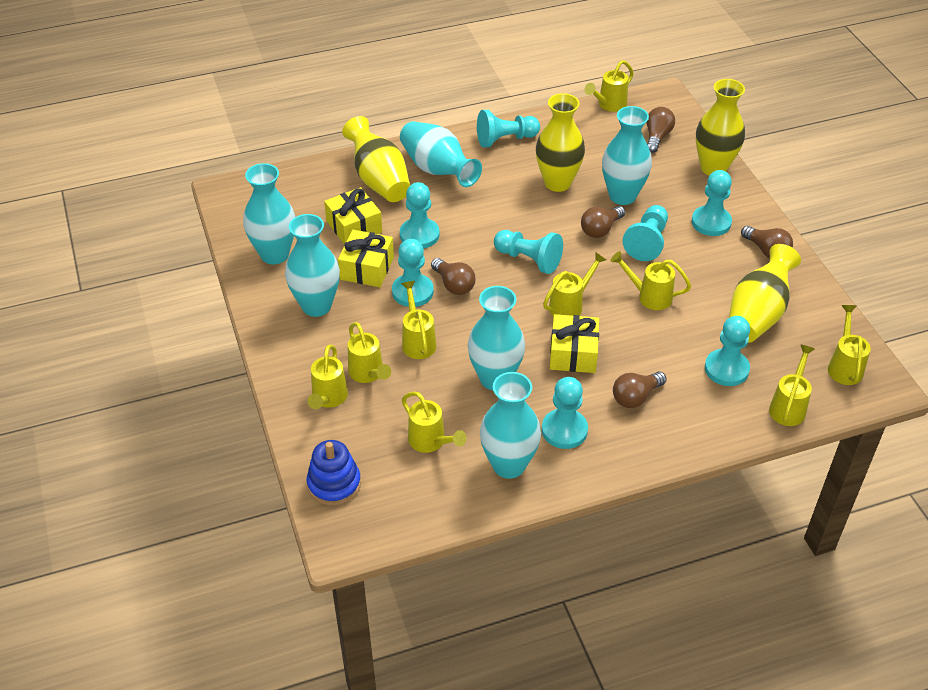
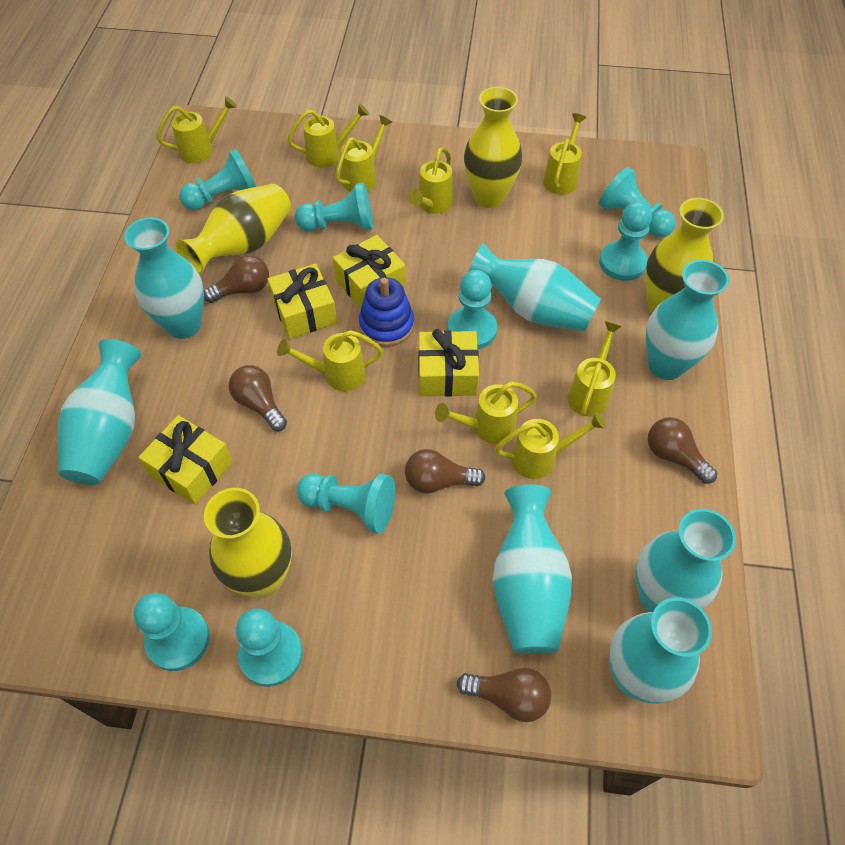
turquoise vase: 6 -> 7
yellow gift: 3 -> 4

